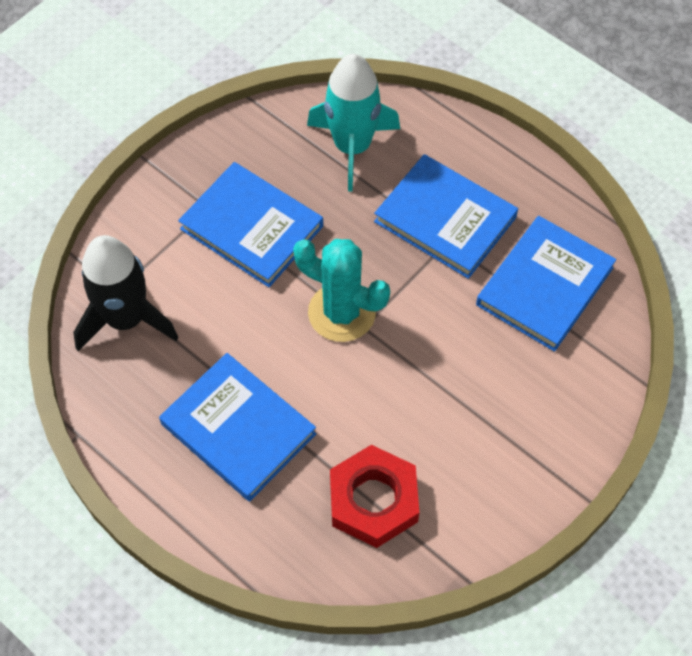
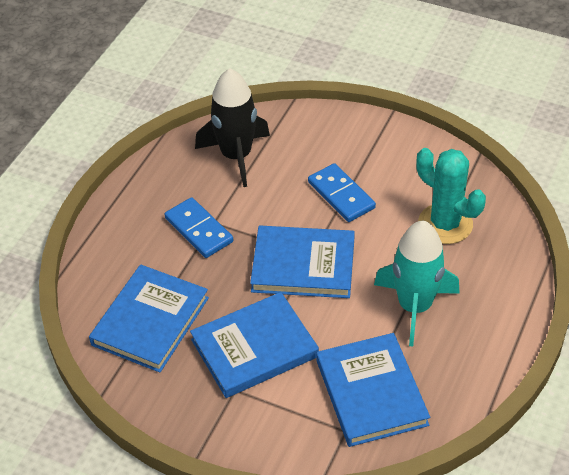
blue domino: 0 -> 2
red nut: 1 -> 0

